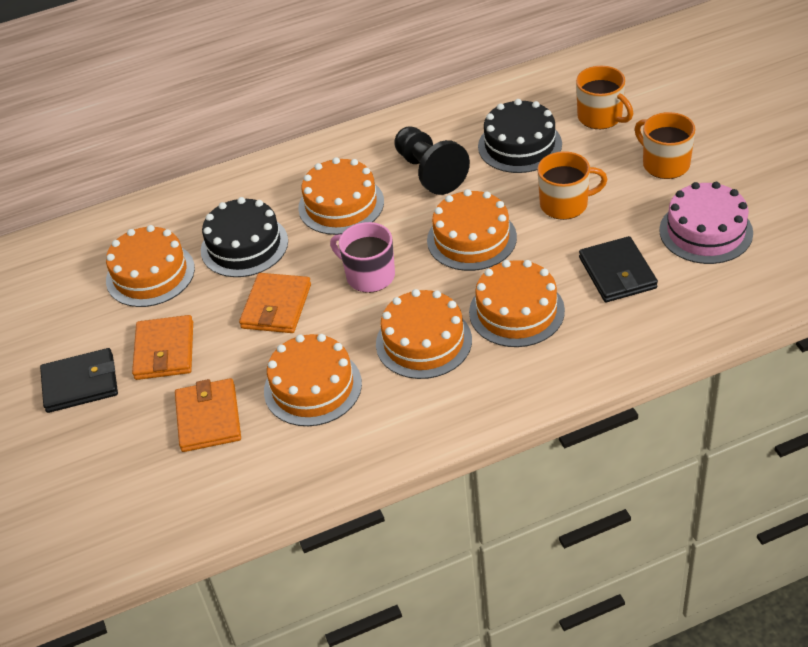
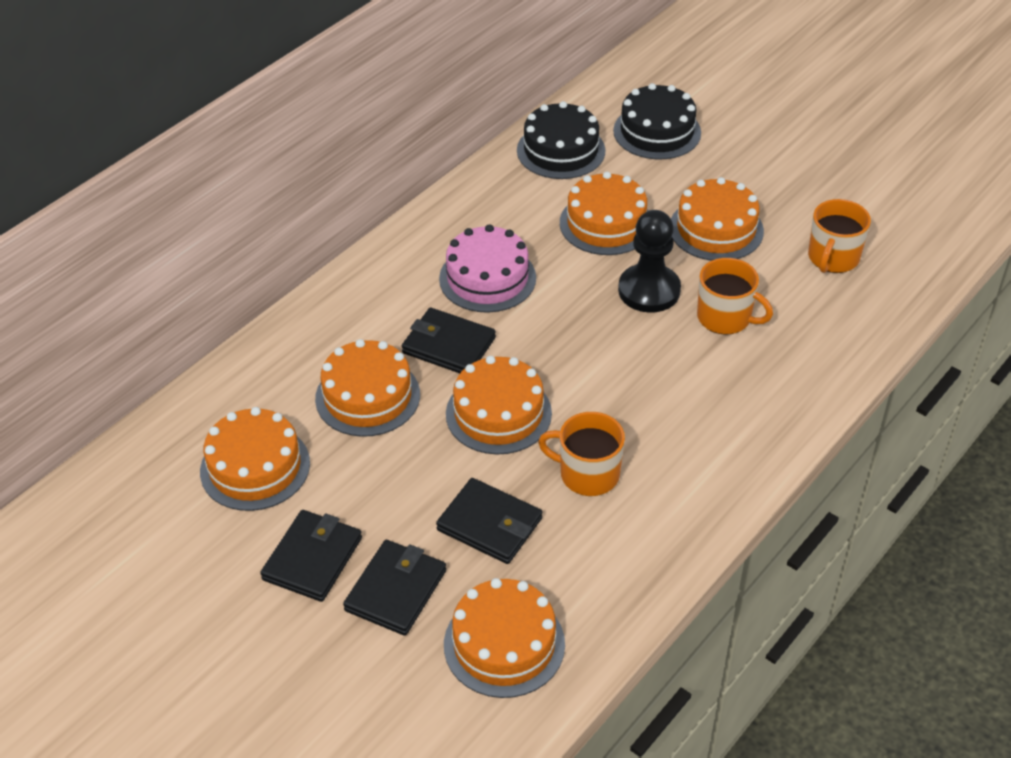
black wallet: 2 -> 4
orange wallet: 3 -> 0
pink mug: 1 -> 0

